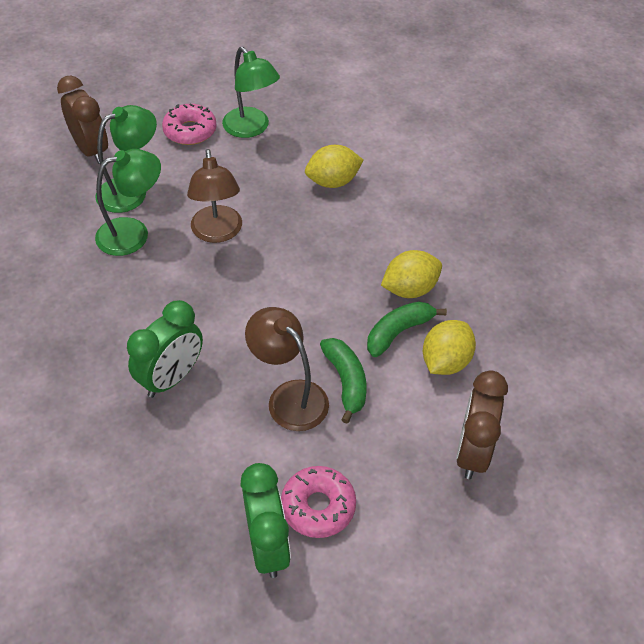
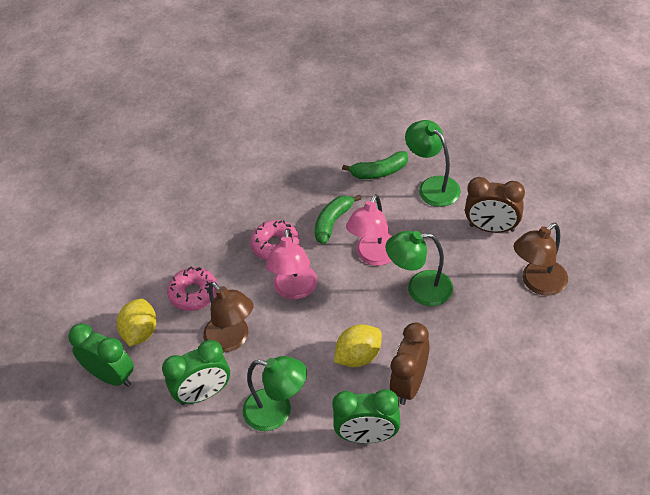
green clock: 2 -> 3
pink lamp: 0 -> 2
yellow lemon: 3 -> 2

